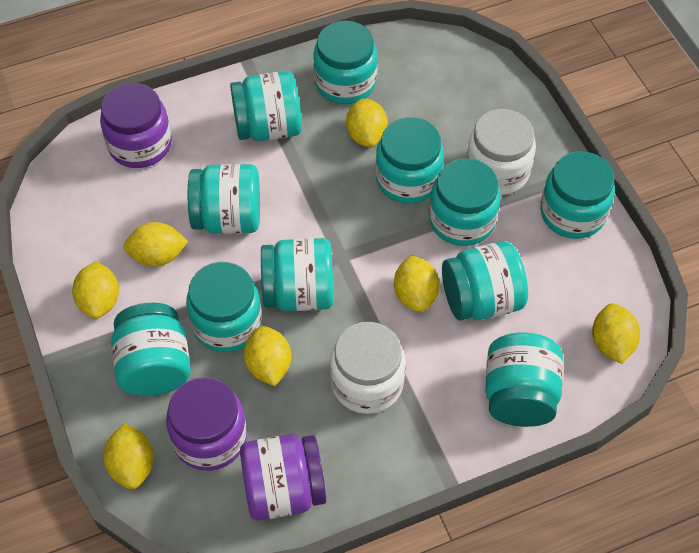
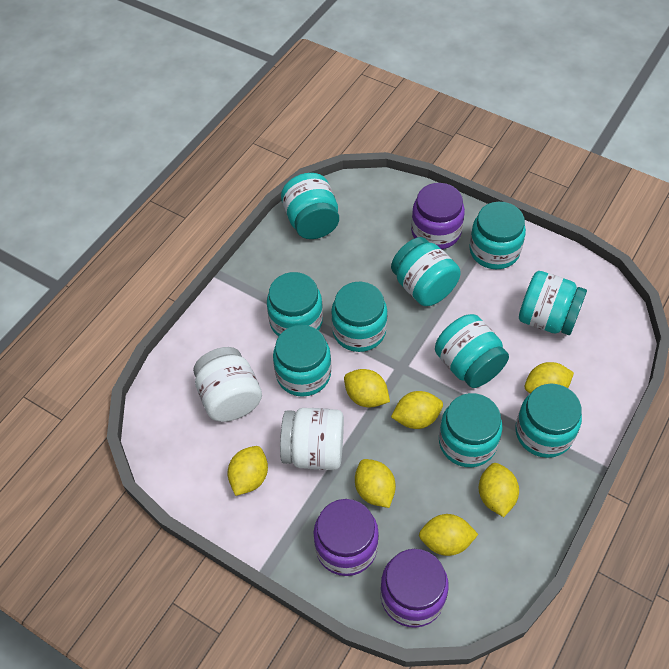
turquoise jar: 11 -> 10

